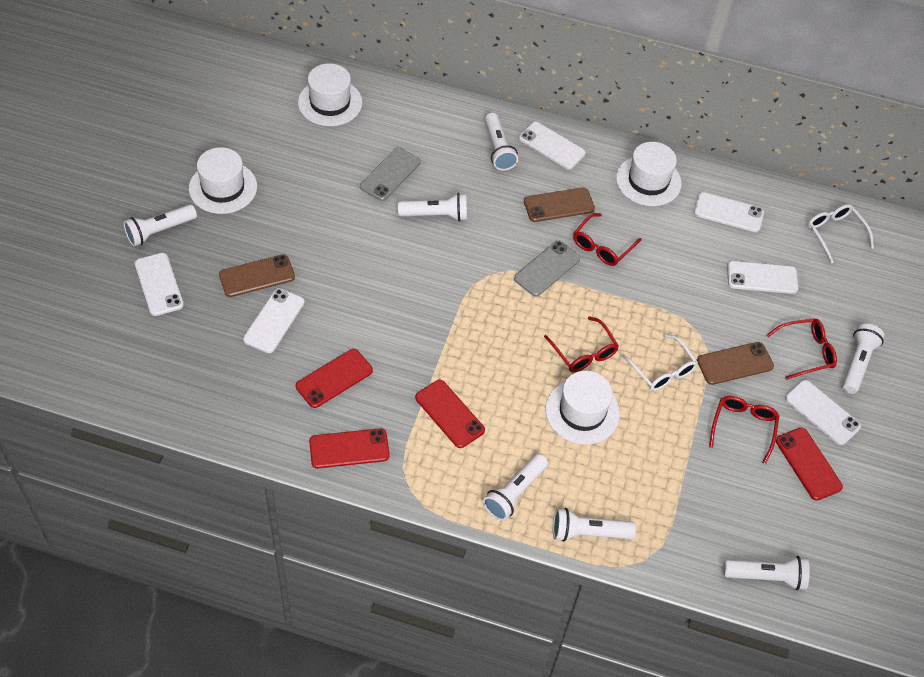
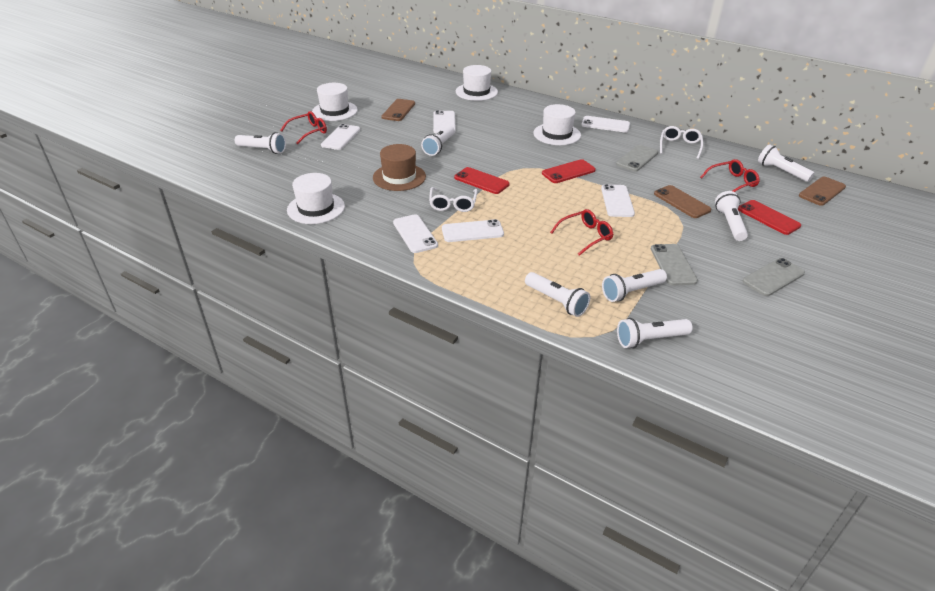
brown hat: 0 -> 1
grey phone: 2 -> 3
red glasses: 4 -> 3
red phone: 4 -> 3

